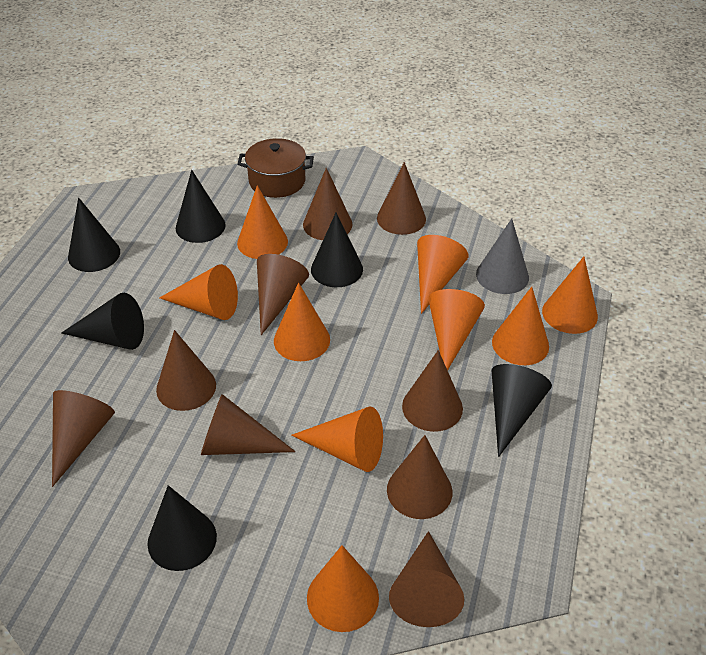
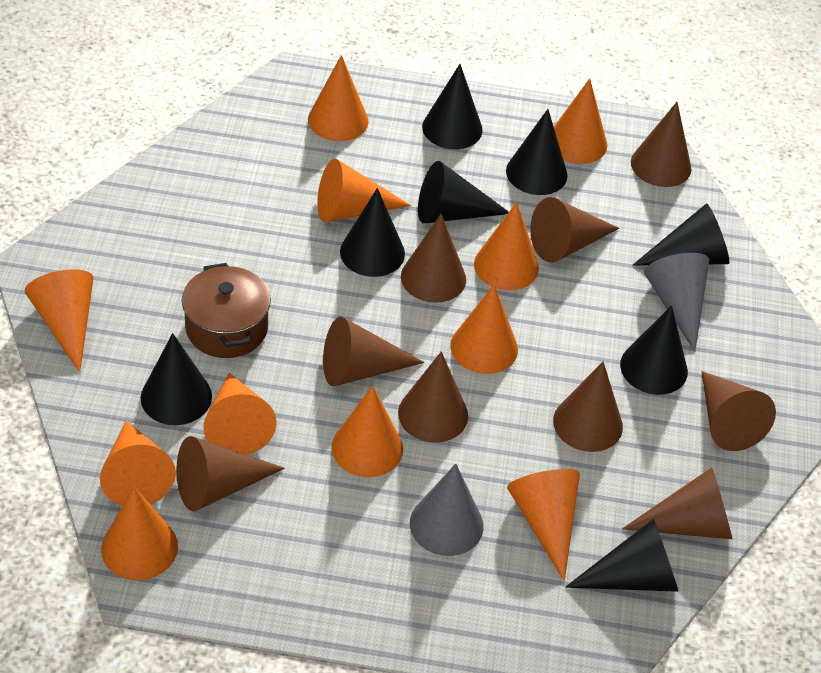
black cone: 6 -> 8
grey cone: 1 -> 2
orange cone: 9 -> 11

